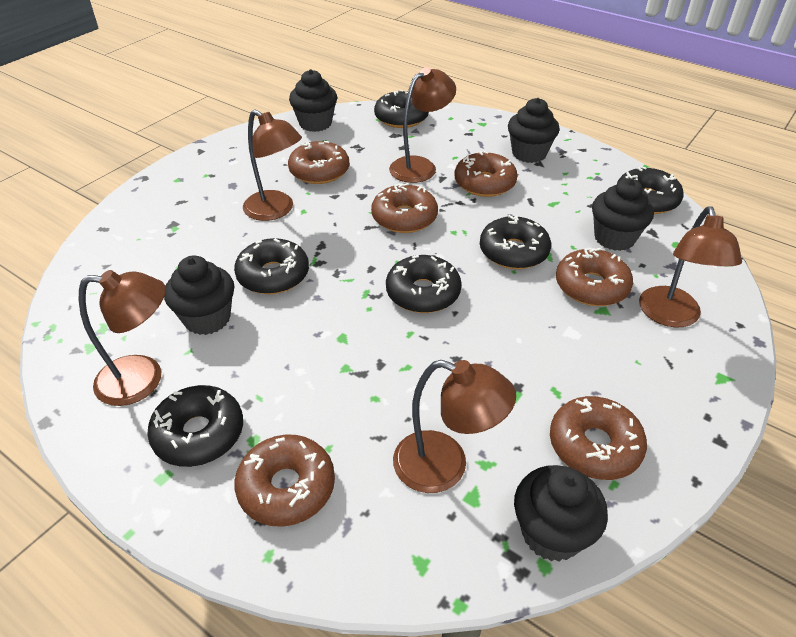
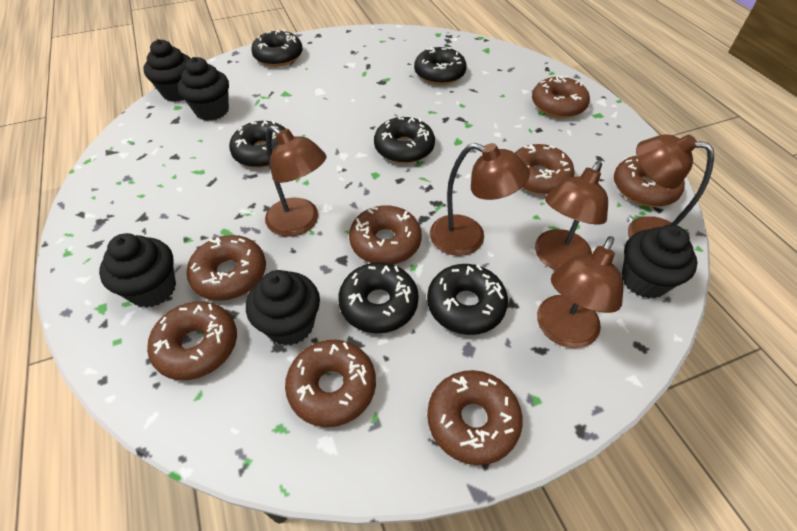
brown donut: 6 -> 8

